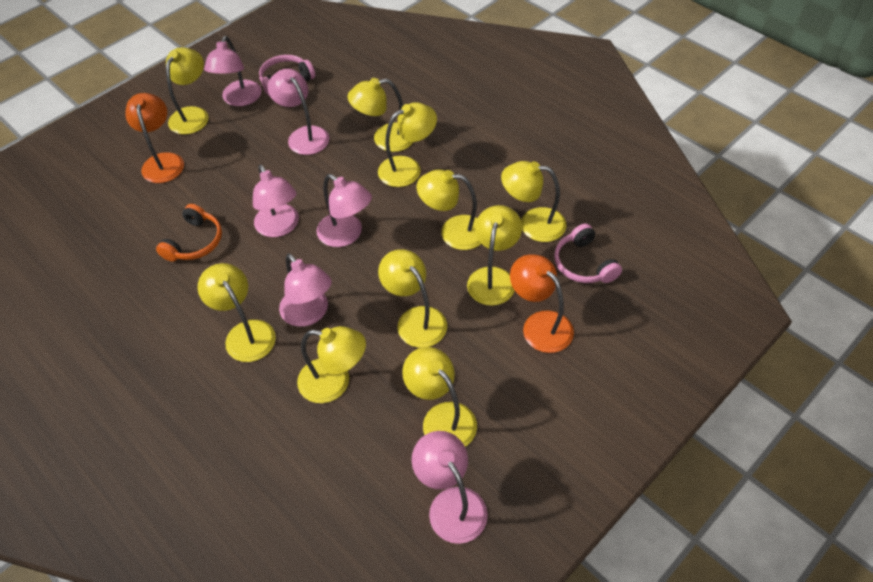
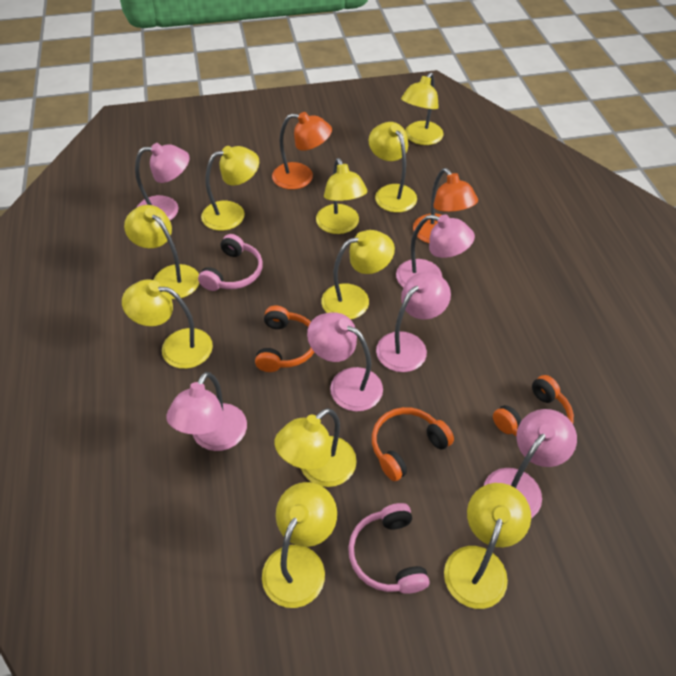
orange headphones: 1 -> 3

